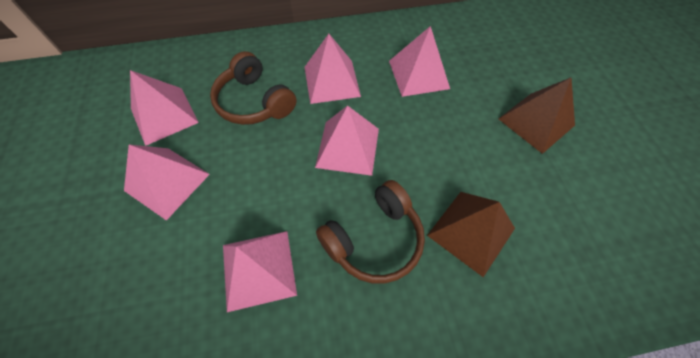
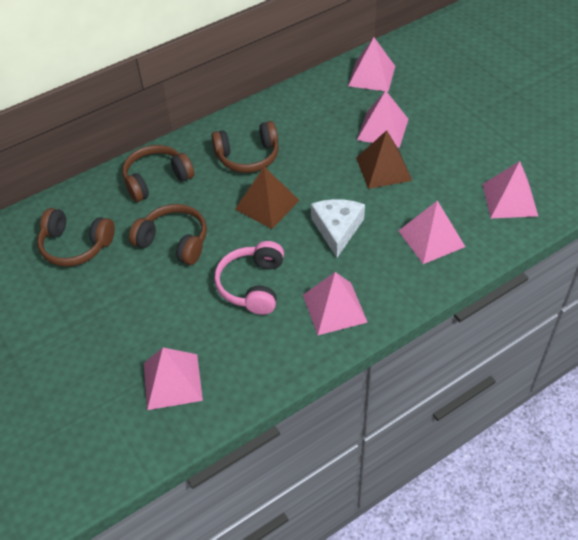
brown headphones: 2 -> 4
pink headphones: 0 -> 1
white cheese: 0 -> 1

